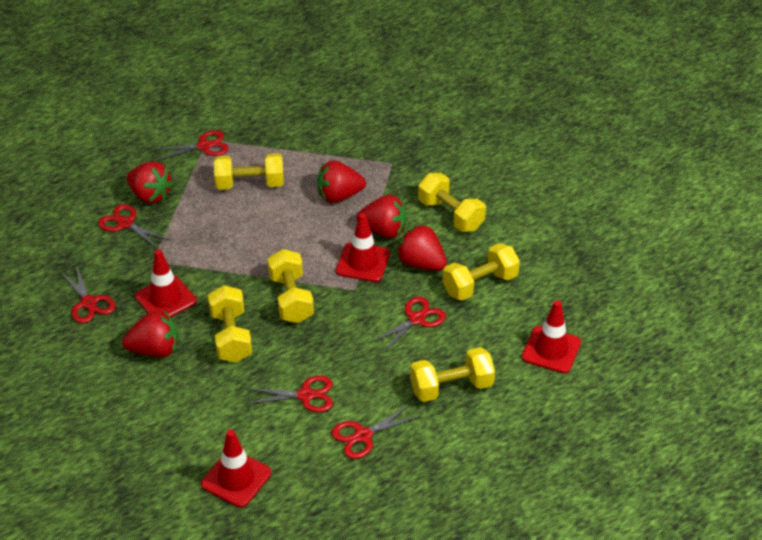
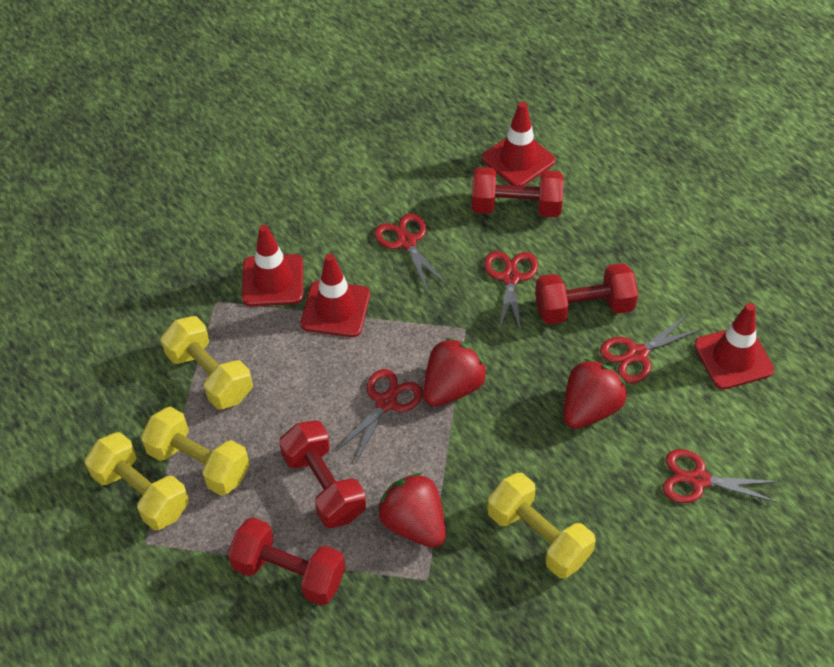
red dumbbell: 0 -> 4
red scissors: 6 -> 5
red strawberry: 5 -> 3
yellow dumbbell: 6 -> 4

